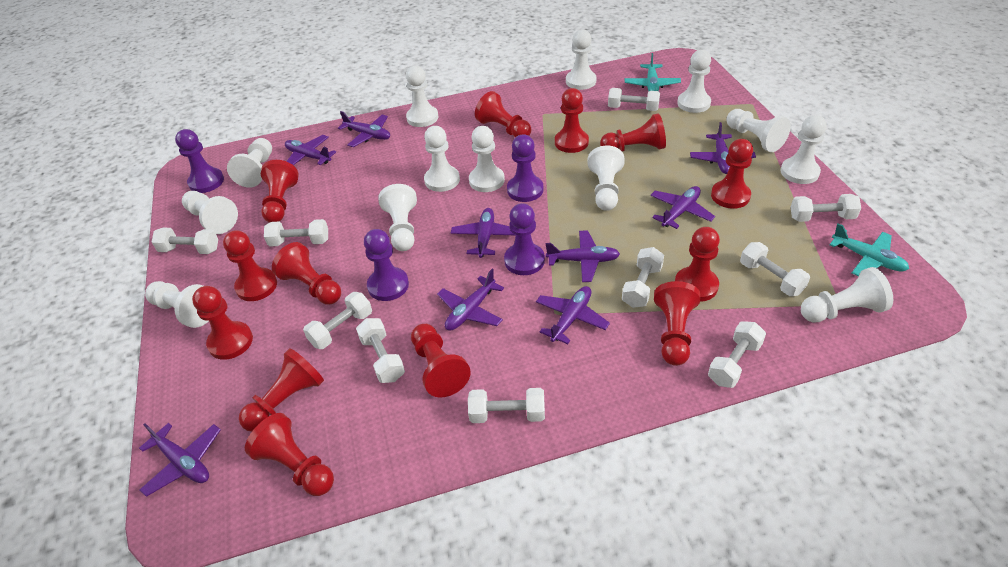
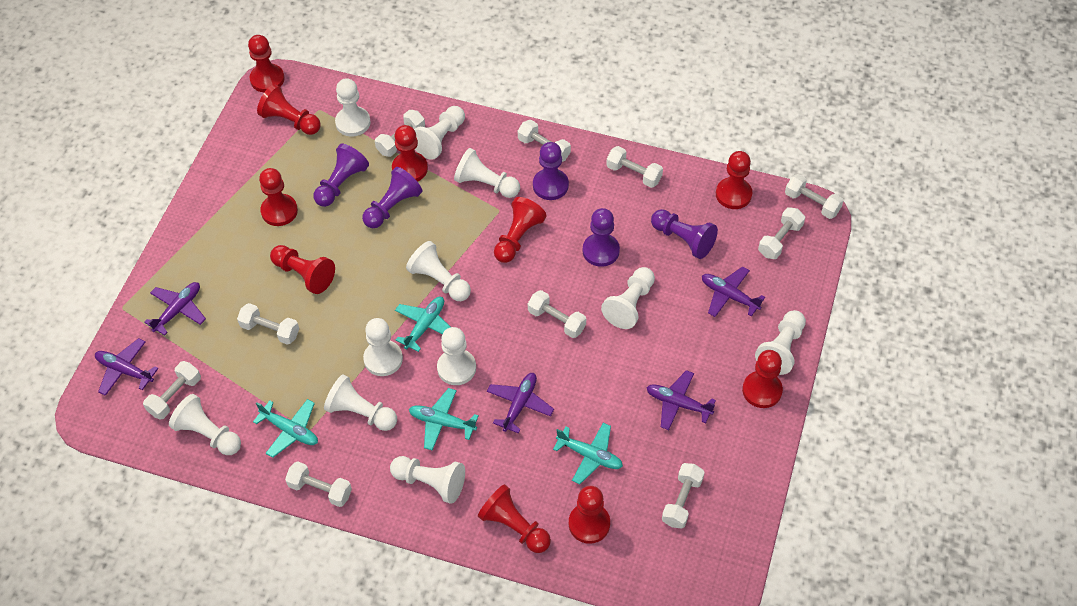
purple pawn: 4 -> 5
purple plane: 9 -> 5
red pawn: 13 -> 10
turquoise plane: 2 -> 4
white pawn: 13 -> 11

